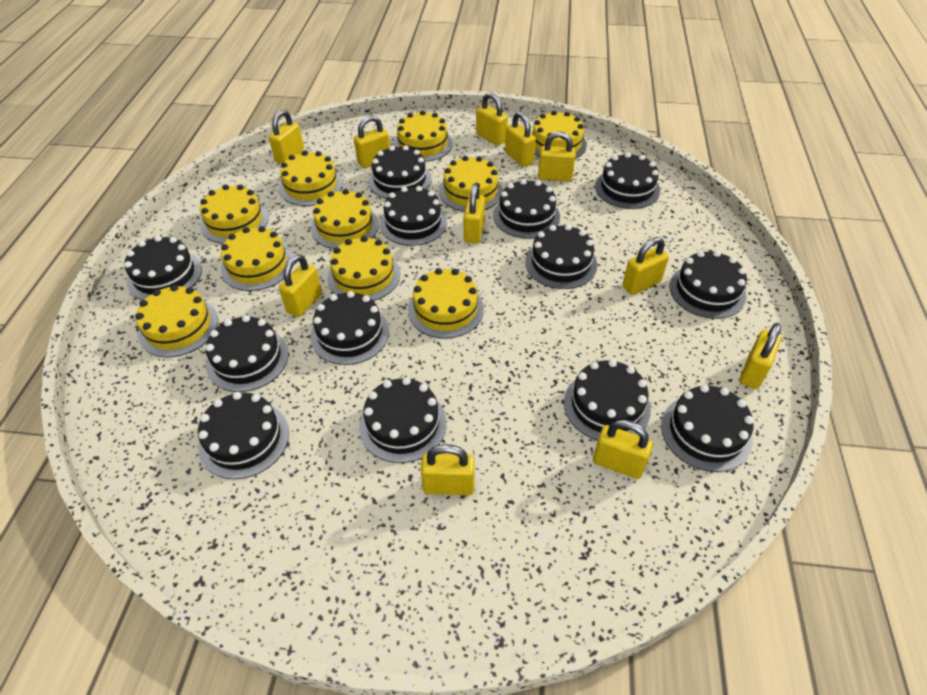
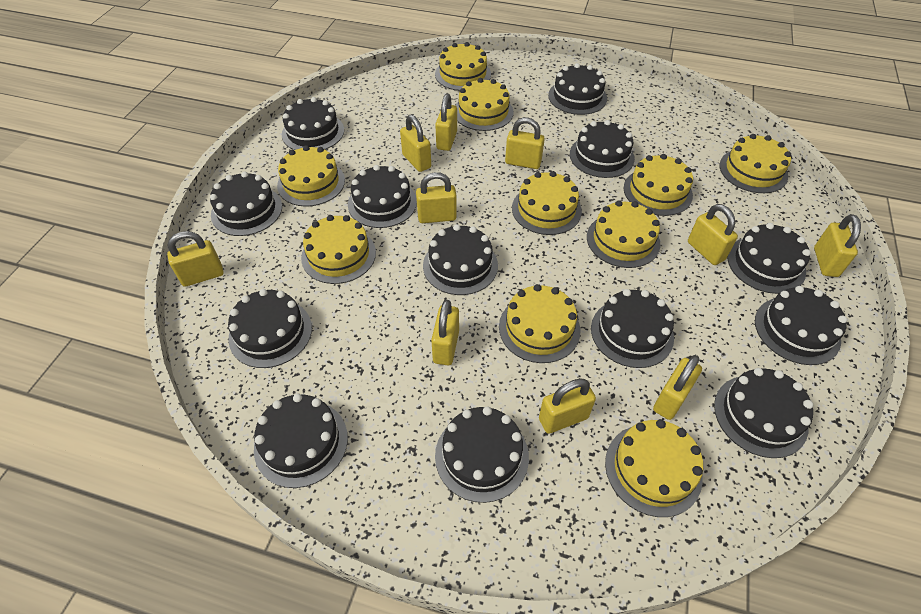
yellow padlock: 11 -> 10

